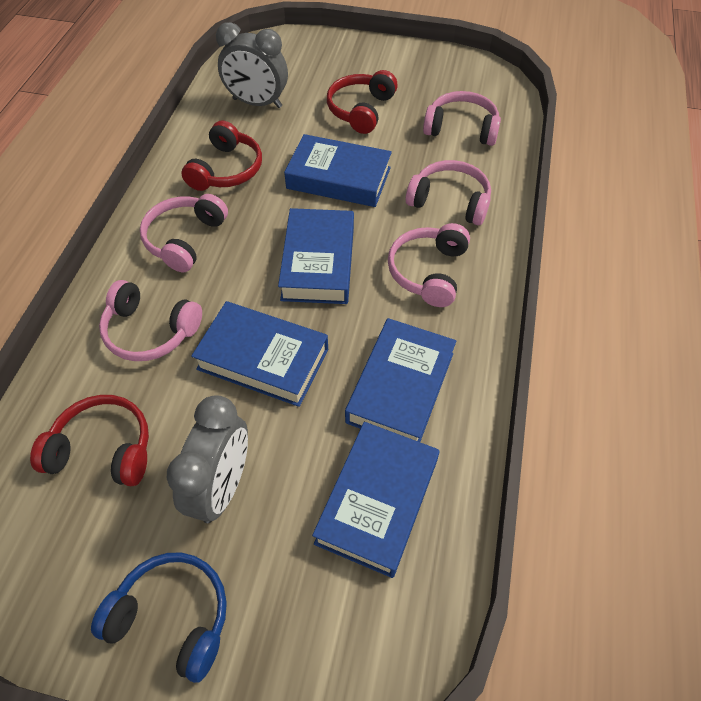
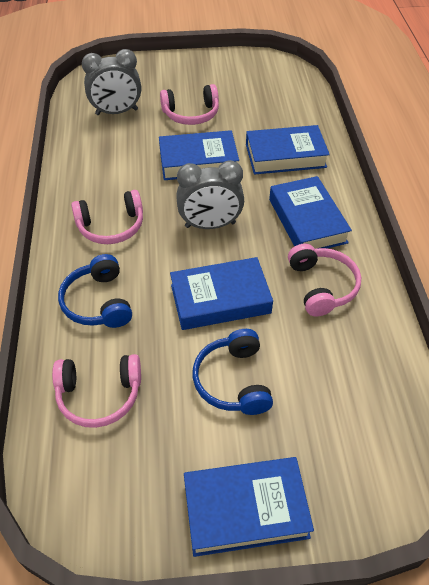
blue headphones: 1 -> 2
pink headphones: 5 -> 4
red headphones: 3 -> 0

